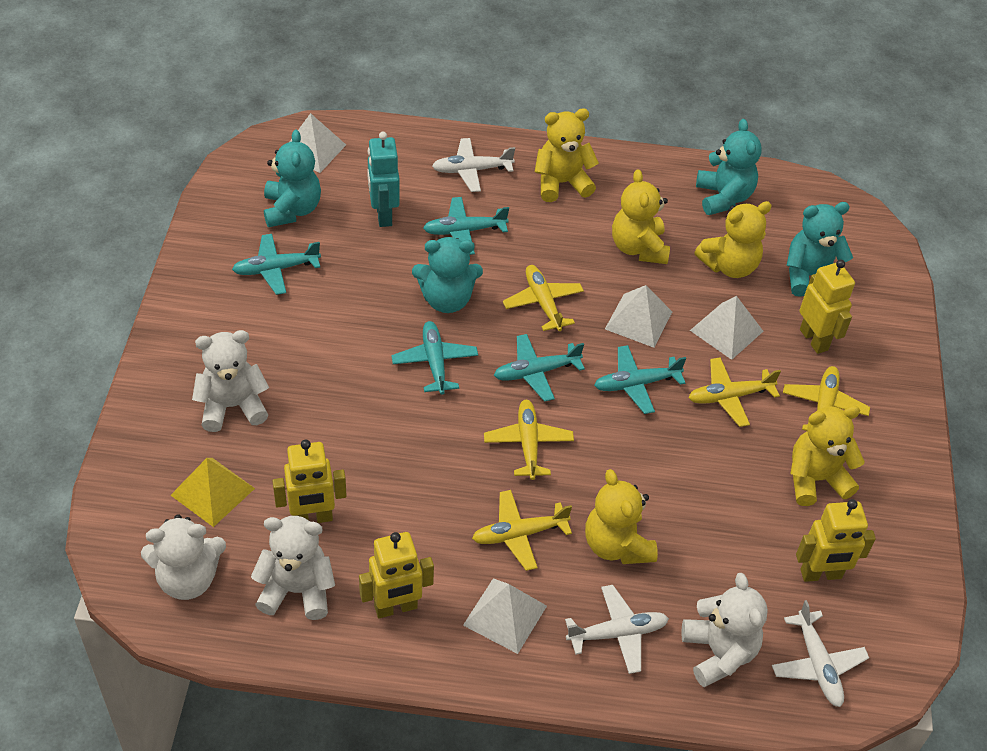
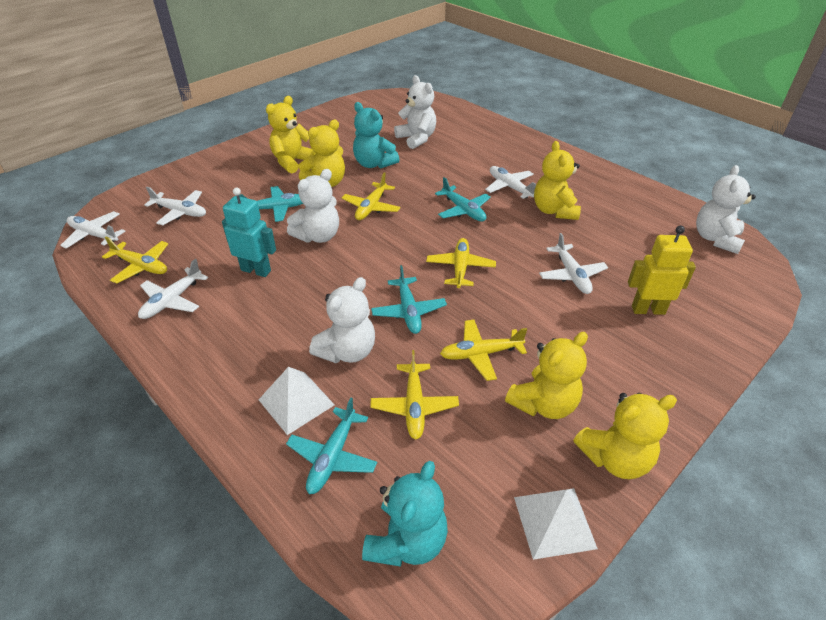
turquoise plane: 5 -> 4
turquoise teddy bear: 4 -> 2
white plane: 3 -> 5
white pyramid: 4 -> 2
yellow pyramid: 1 -> 0
yellow robot: 4 -> 1

